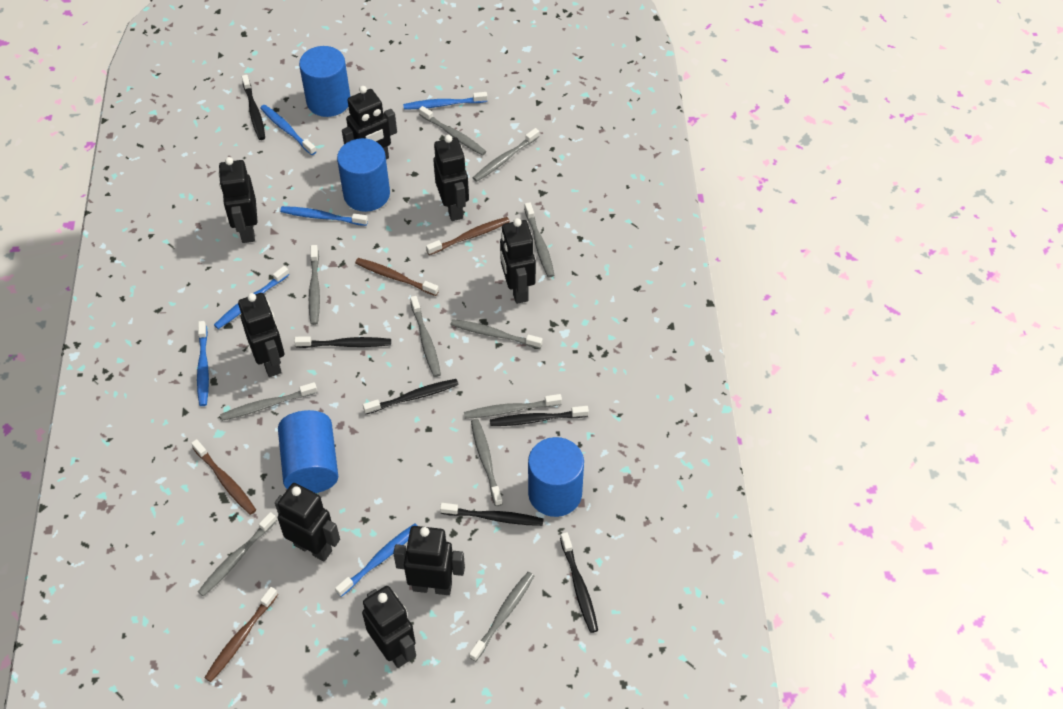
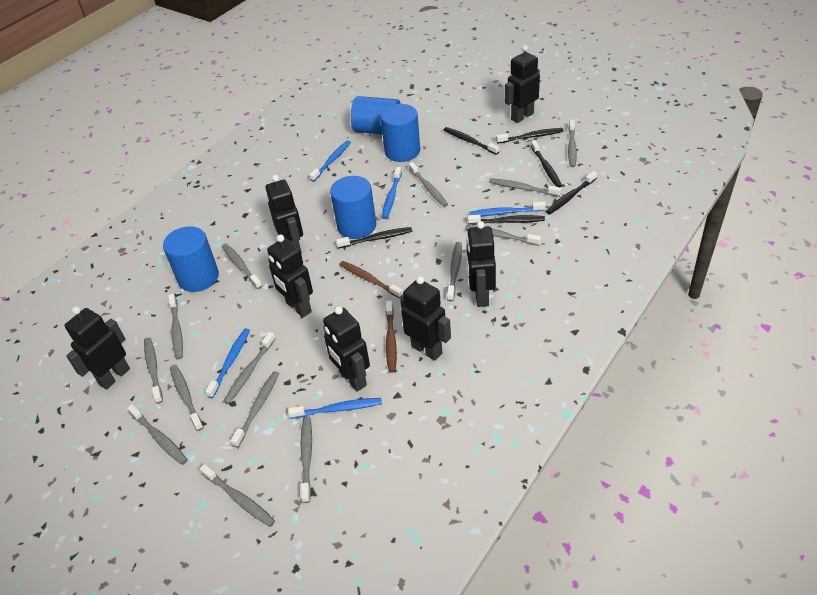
black robot: 8 -> 7
blue toothbrush: 6 -> 5
brown toothbrush: 4 -> 2
grey toothbrush: 11 -> 14

